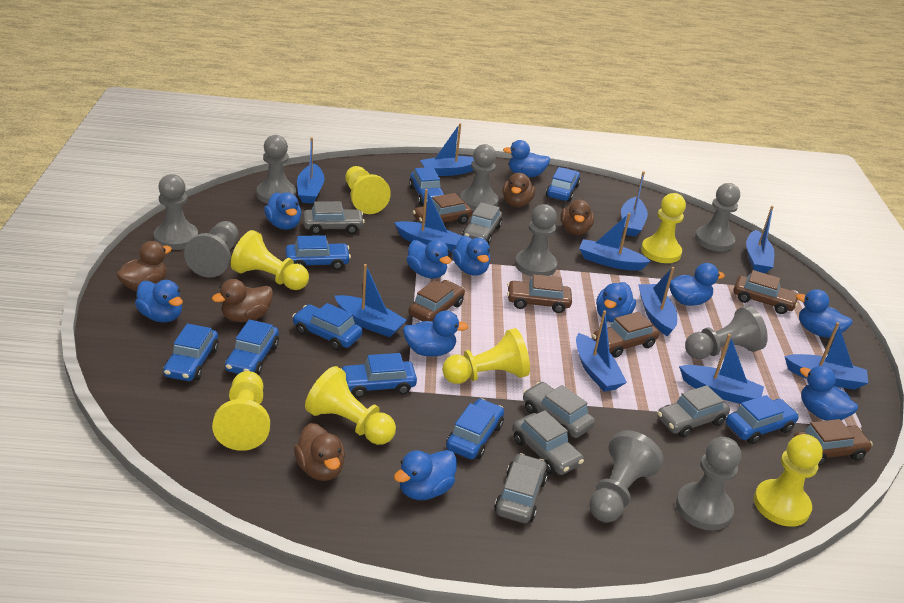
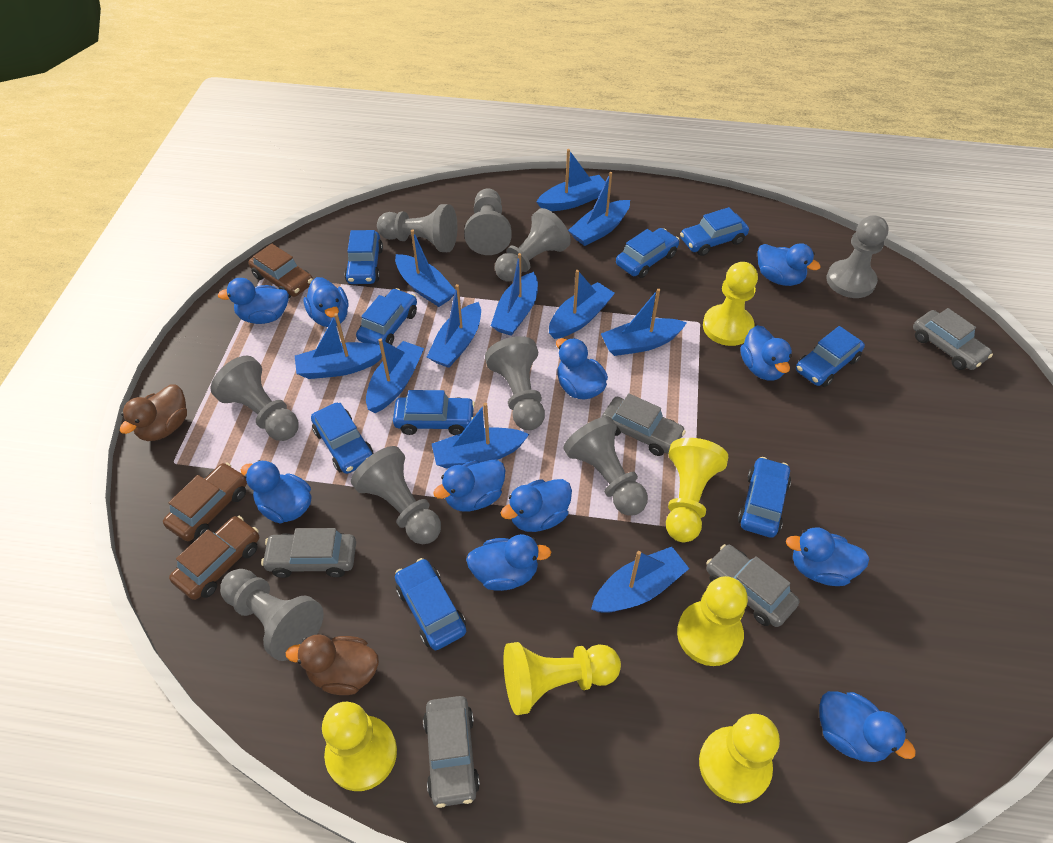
brown car: 6 -> 3
brown duck: 5 -> 2
grey car: 6 -> 5
yellow pawn: 7 -> 6

